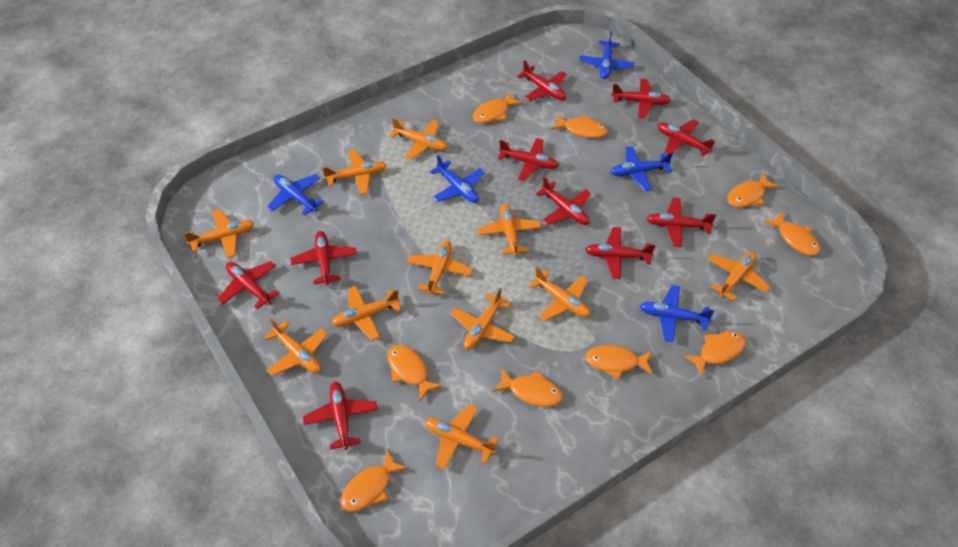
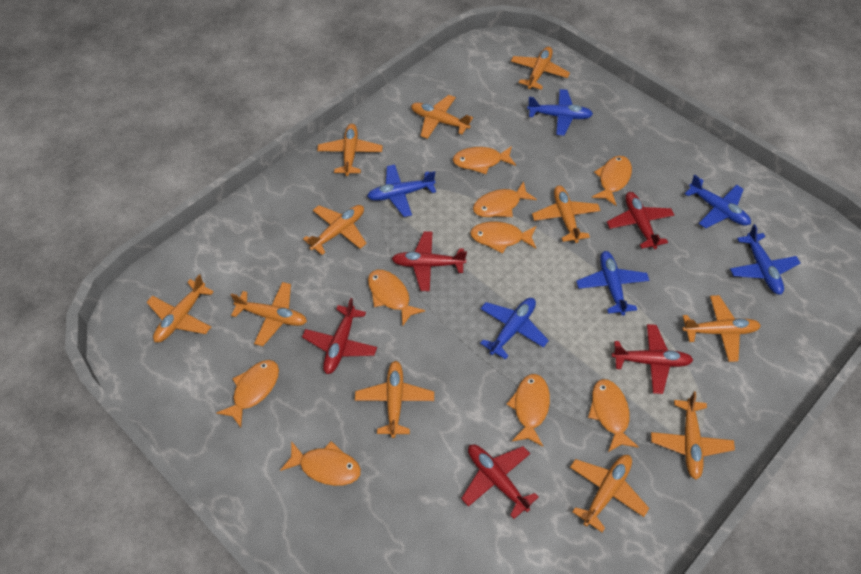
blue plane: 5 -> 6
red plane: 10 -> 5

